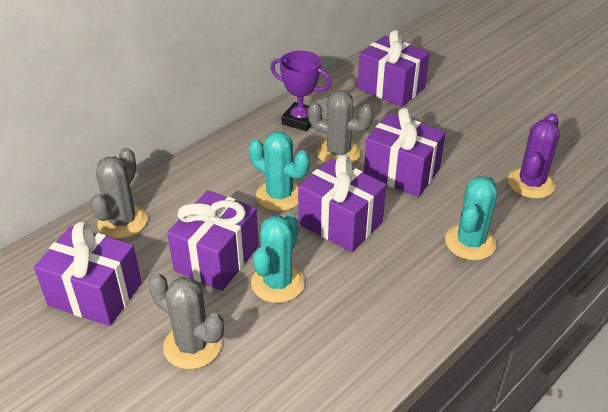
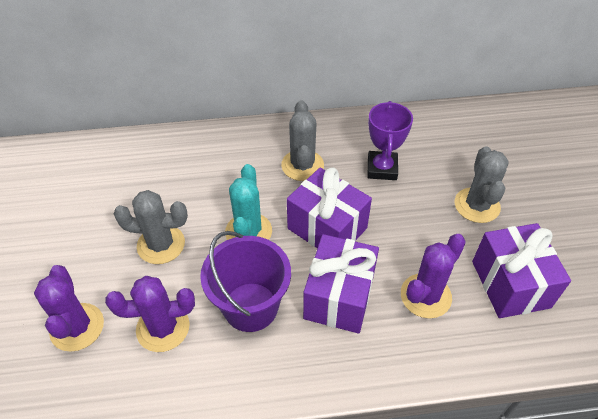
purple bucket: 0 -> 1
purple cactus: 1 -> 3
purple gift: 5 -> 3
turquoise cactus: 3 -> 1

